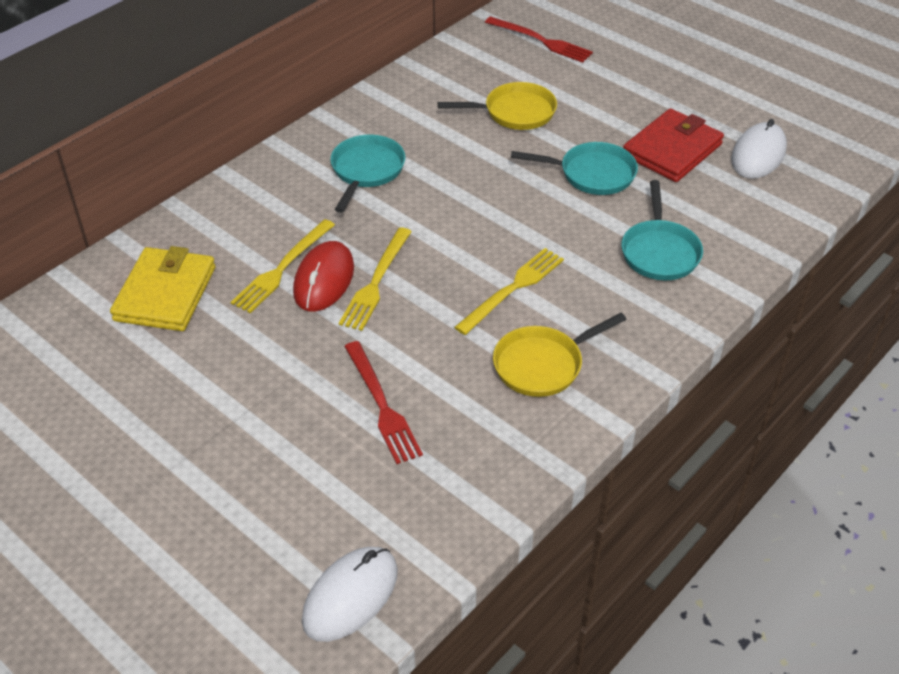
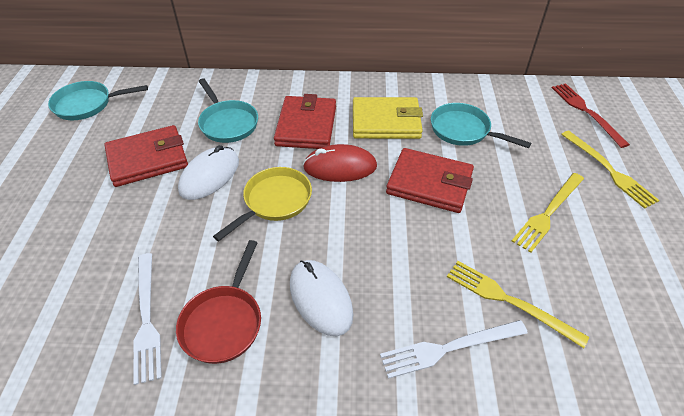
red fork: 2 -> 1
red pan: 0 -> 1
red wallet: 1 -> 3
white fork: 0 -> 2
yellow pan: 2 -> 1

